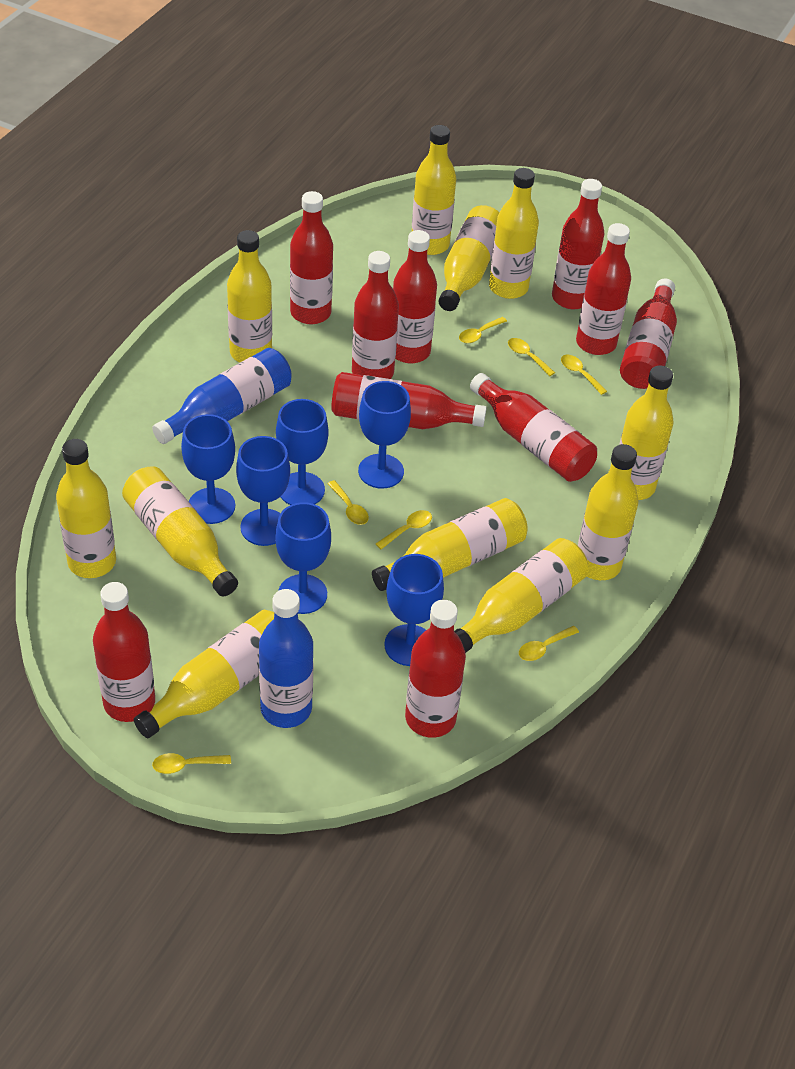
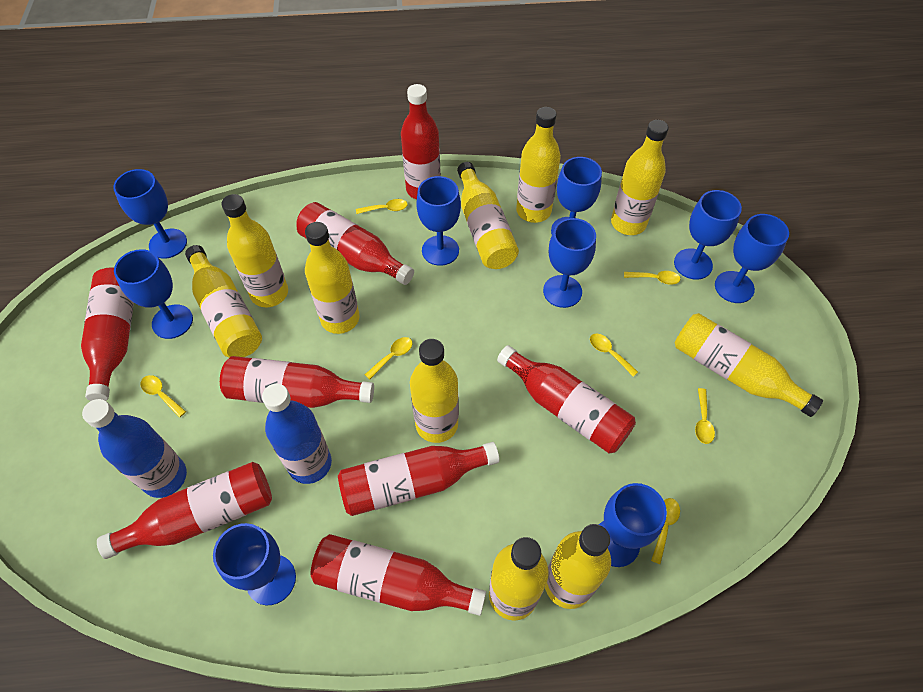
blue goblet: 6 -> 9
red bottle: 10 -> 8
yellow bottle: 11 -> 10

